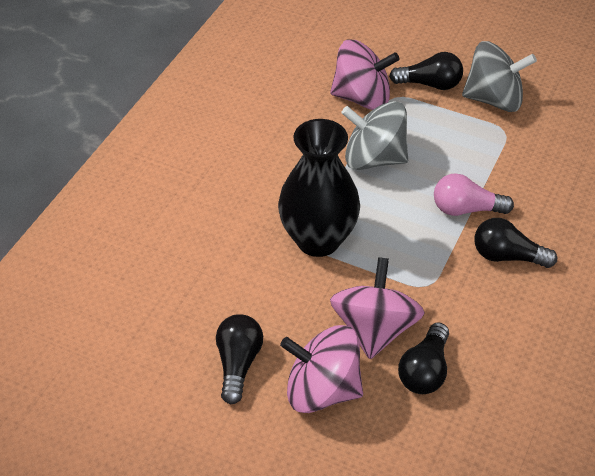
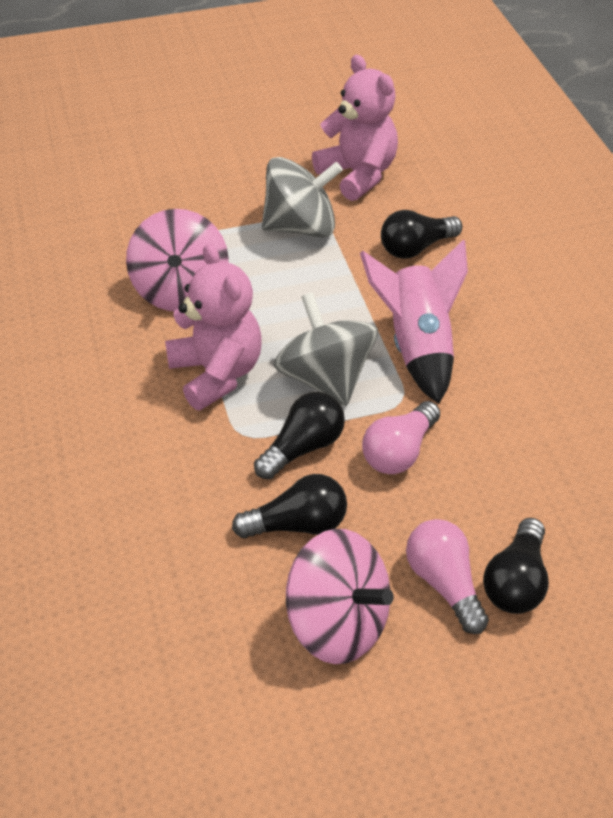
black vase: 1 -> 0
pink light bulb: 1 -> 2
pink rocket: 0 -> 1
pink spinning top: 3 -> 2
pink teddy bear: 0 -> 2

